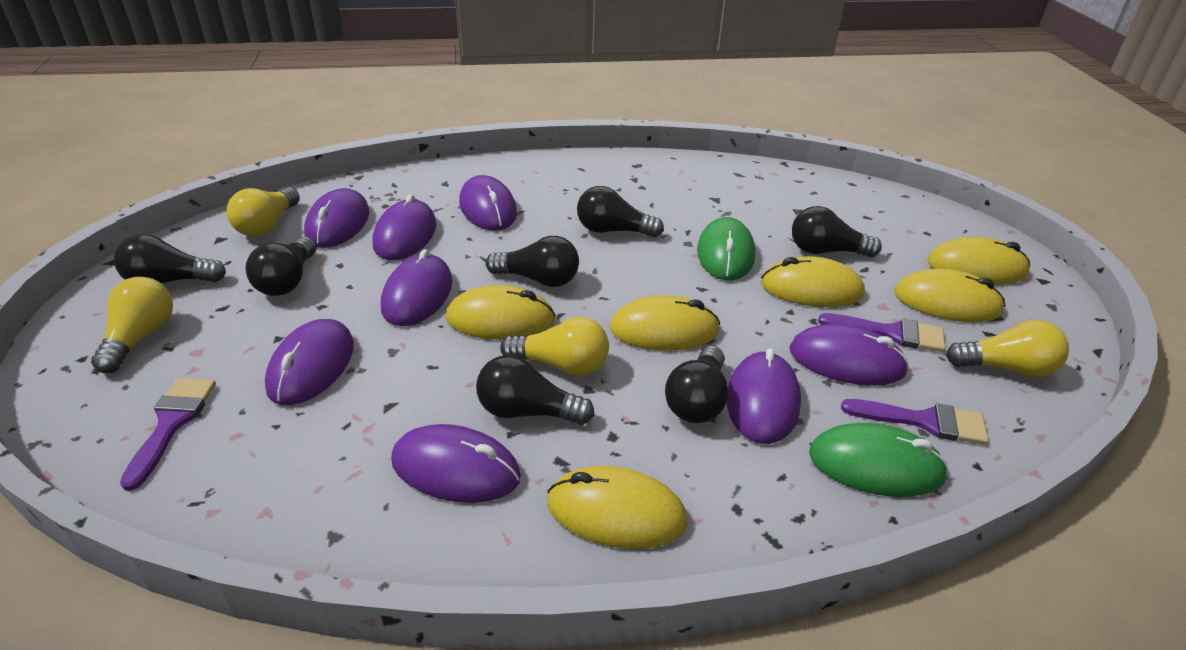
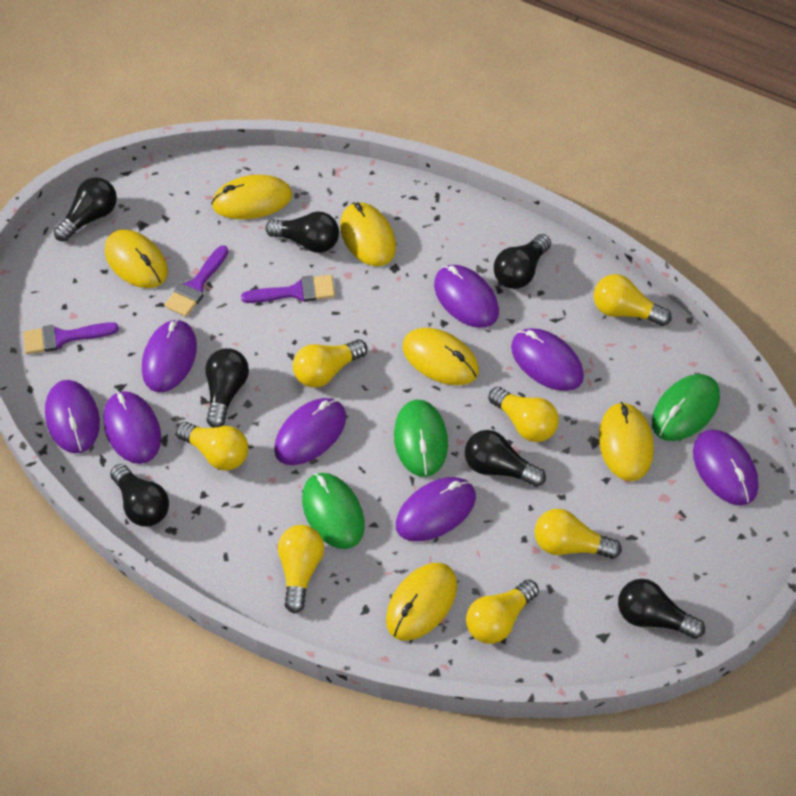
green mouse: 2 -> 3
yellow light bulb: 4 -> 7

